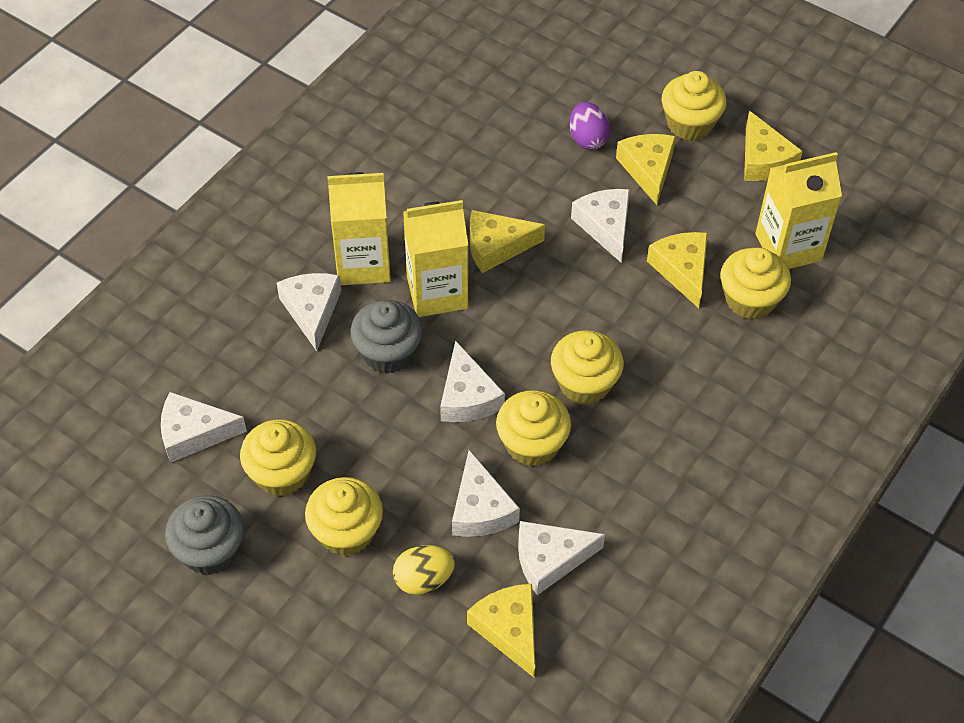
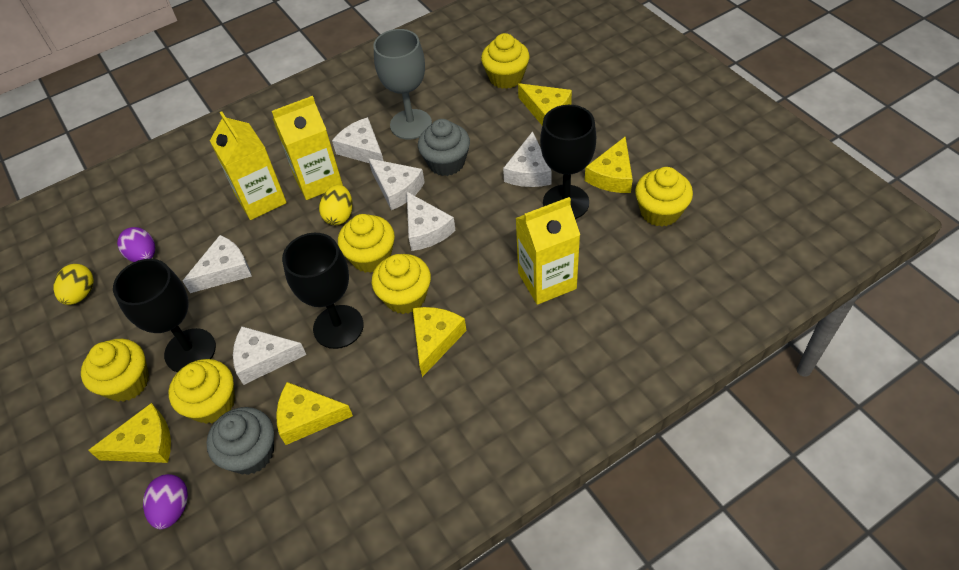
black goblet: 0 -> 3
grey goblet: 0 -> 1
purple egg: 1 -> 2
yellow egg: 1 -> 2

